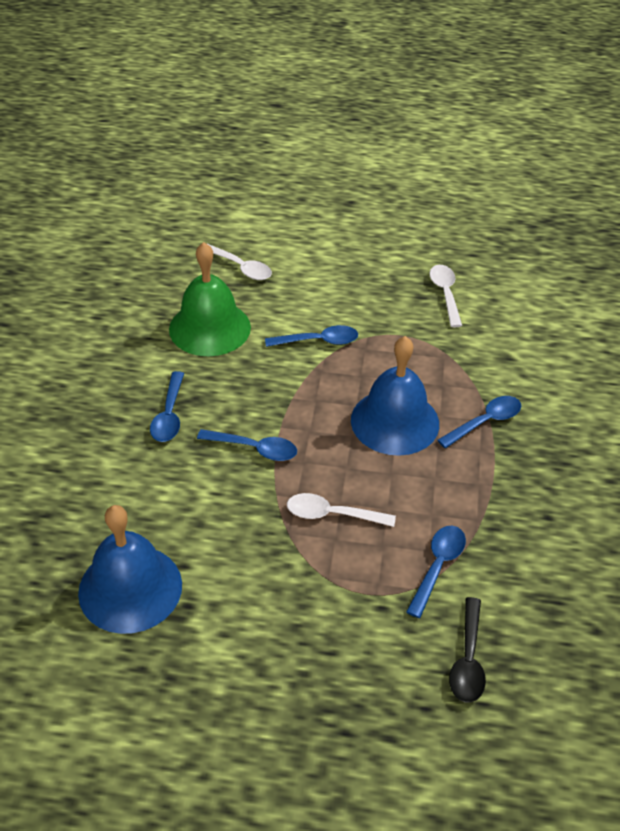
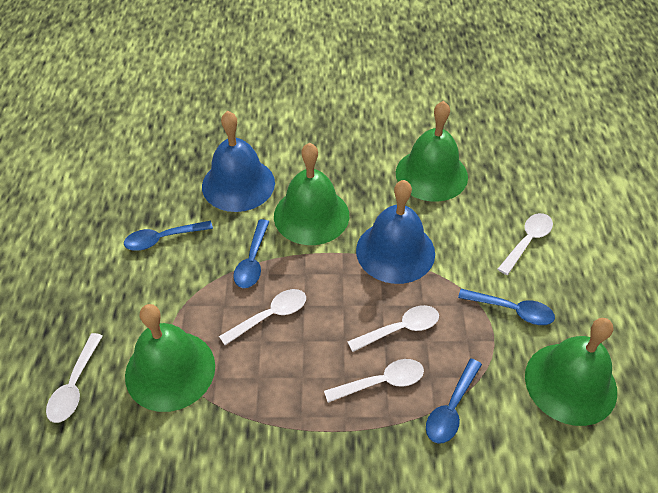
black spoon: 1 -> 0
blue spoon: 5 -> 4
green bell: 1 -> 4
white spoon: 3 -> 5

